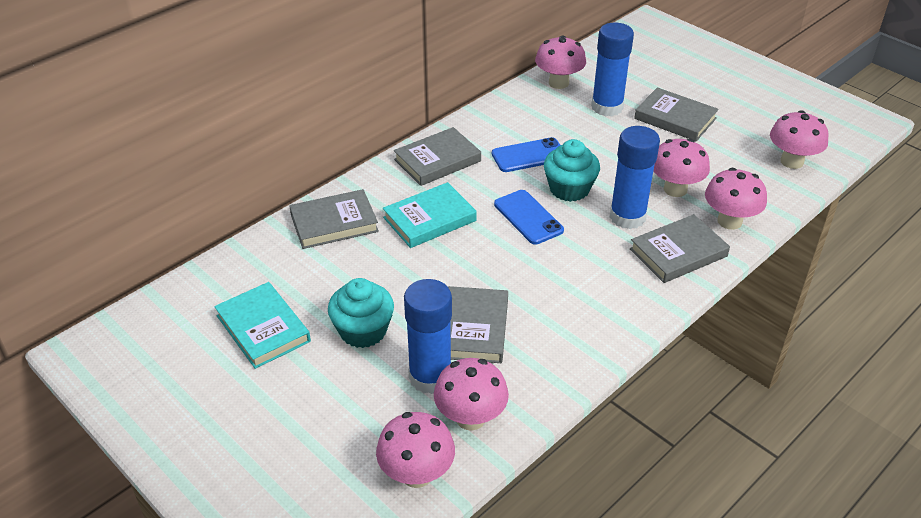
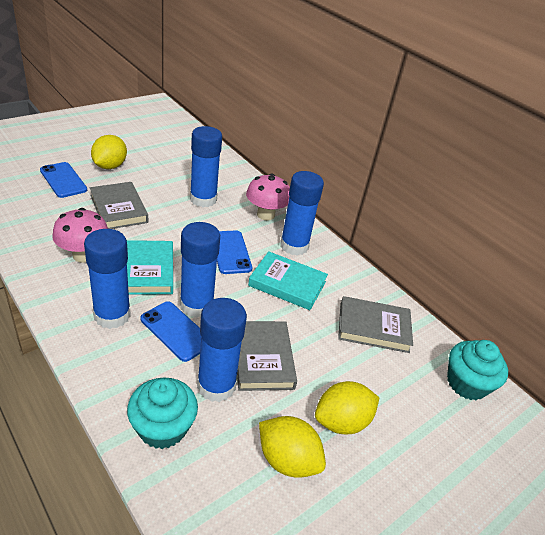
blue glue stick: 3 -> 5
blue phone: 2 -> 3
grey book: 5 -> 3
pink mushroom: 6 -> 2
yellow lemon: 0 -> 3

